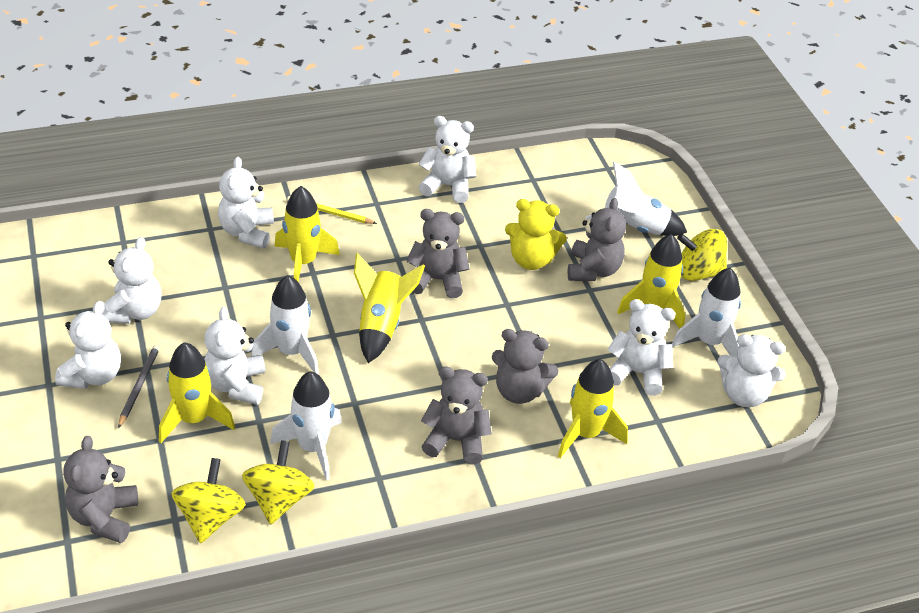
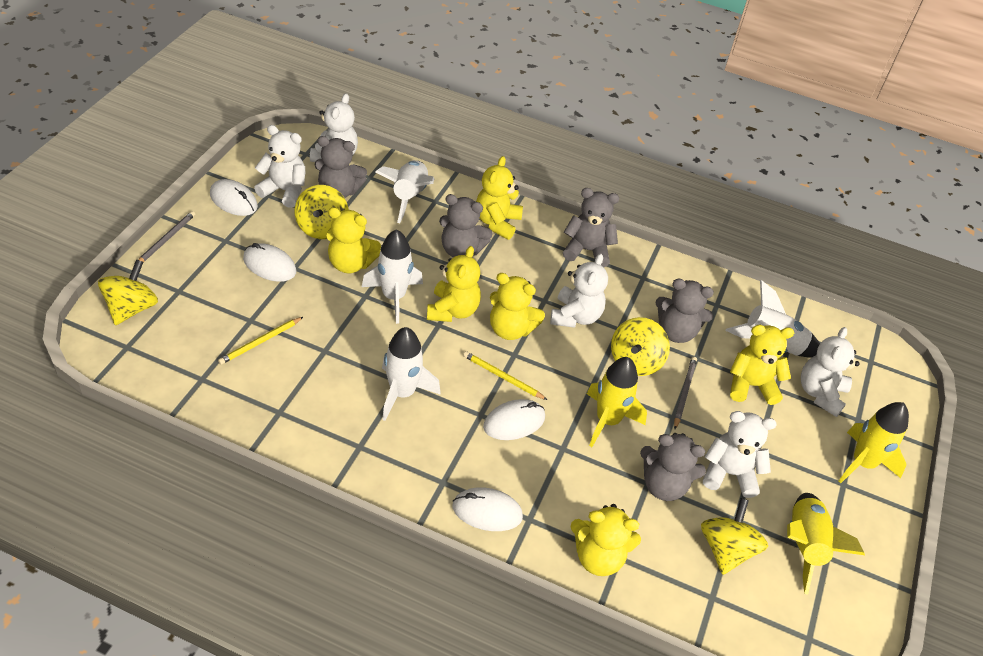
grey pencil: 1 -> 2
white mouse: 0 -> 4
white teddy bear: 7 -> 5
yellow pencil: 1 -> 2
yellow rocket: 5 -> 3
yellow spinning top: 3 -> 4
yellow teddy bear: 1 -> 6

